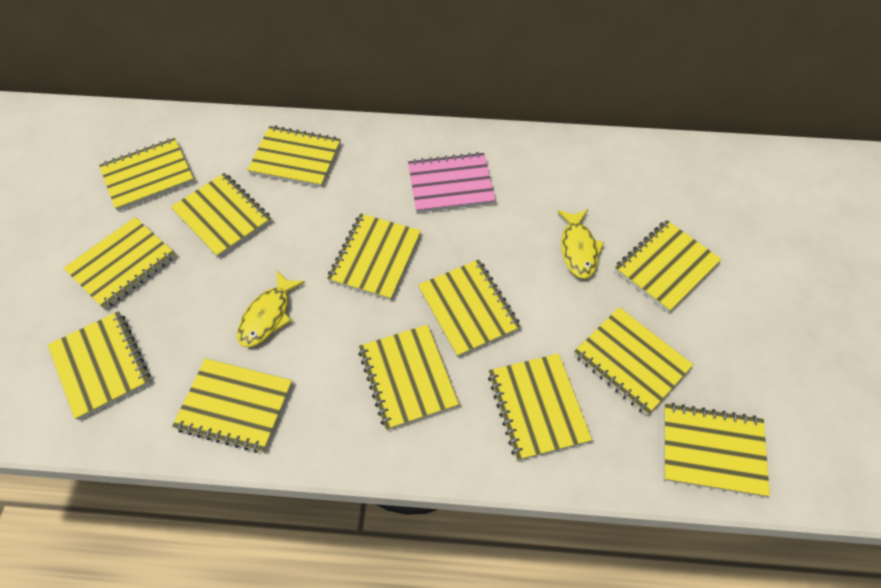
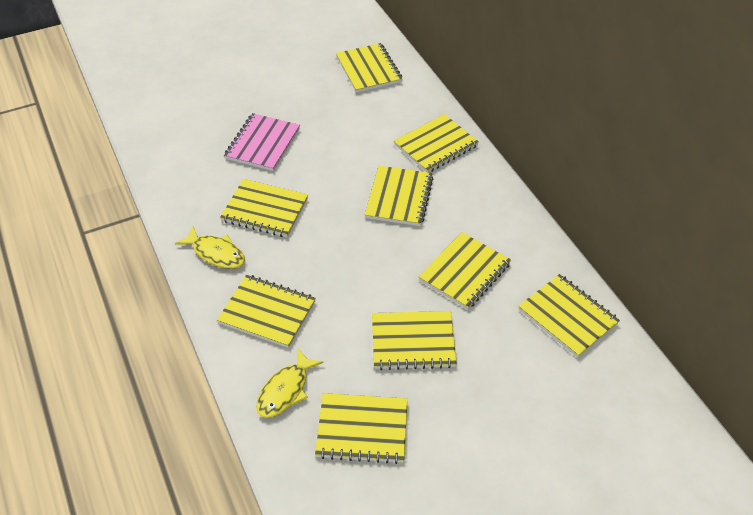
yellow notebook: 13 -> 9

